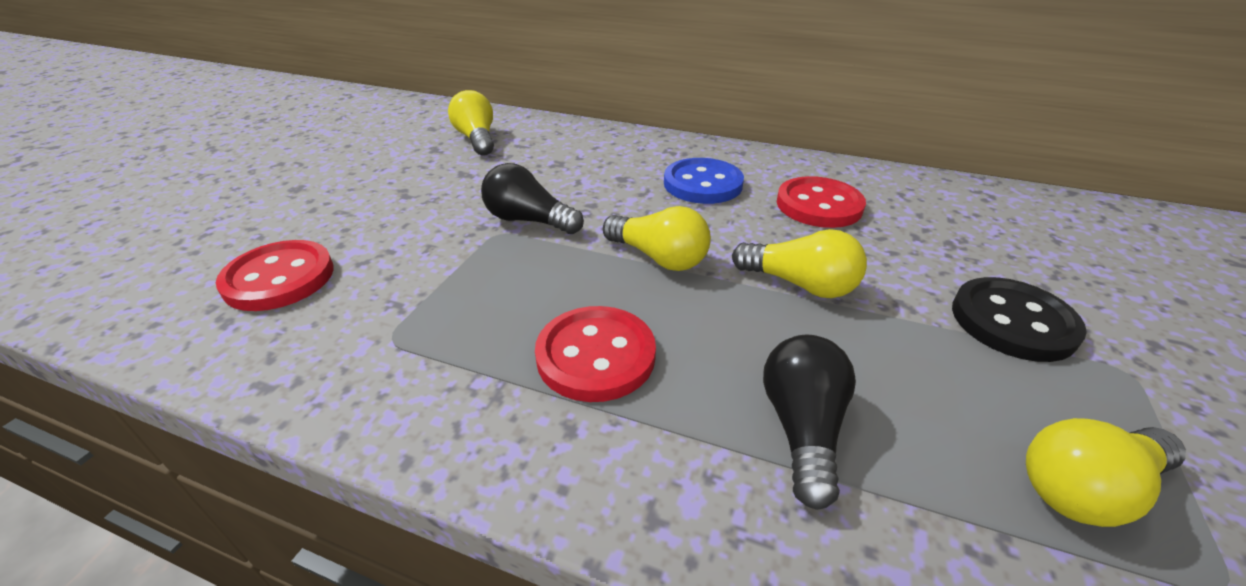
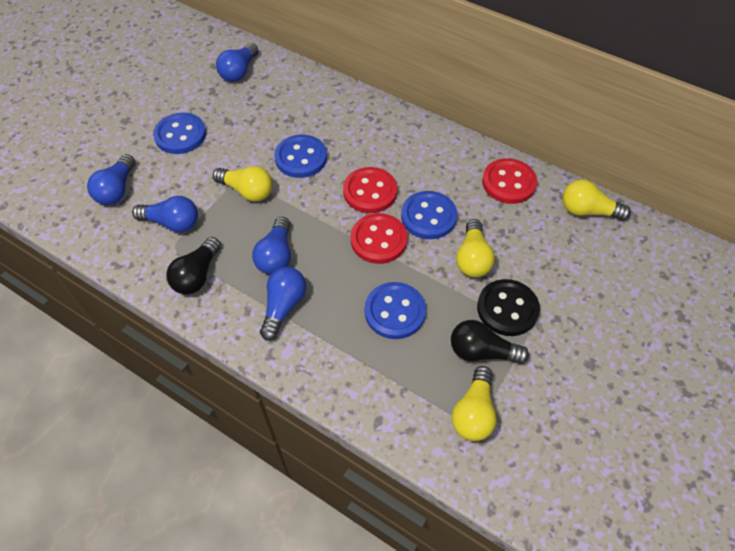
blue button: 1 -> 4
blue light bulb: 0 -> 5

